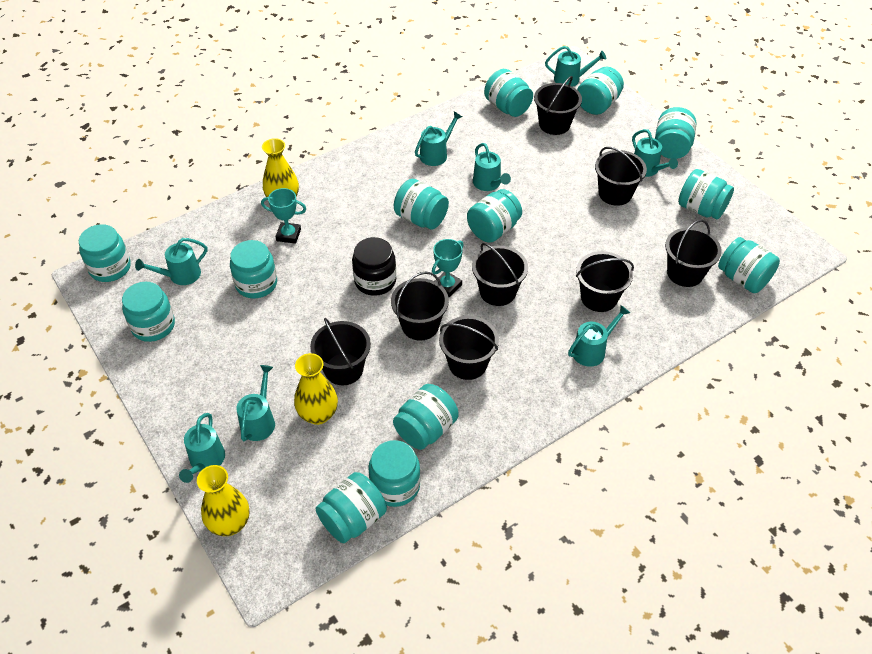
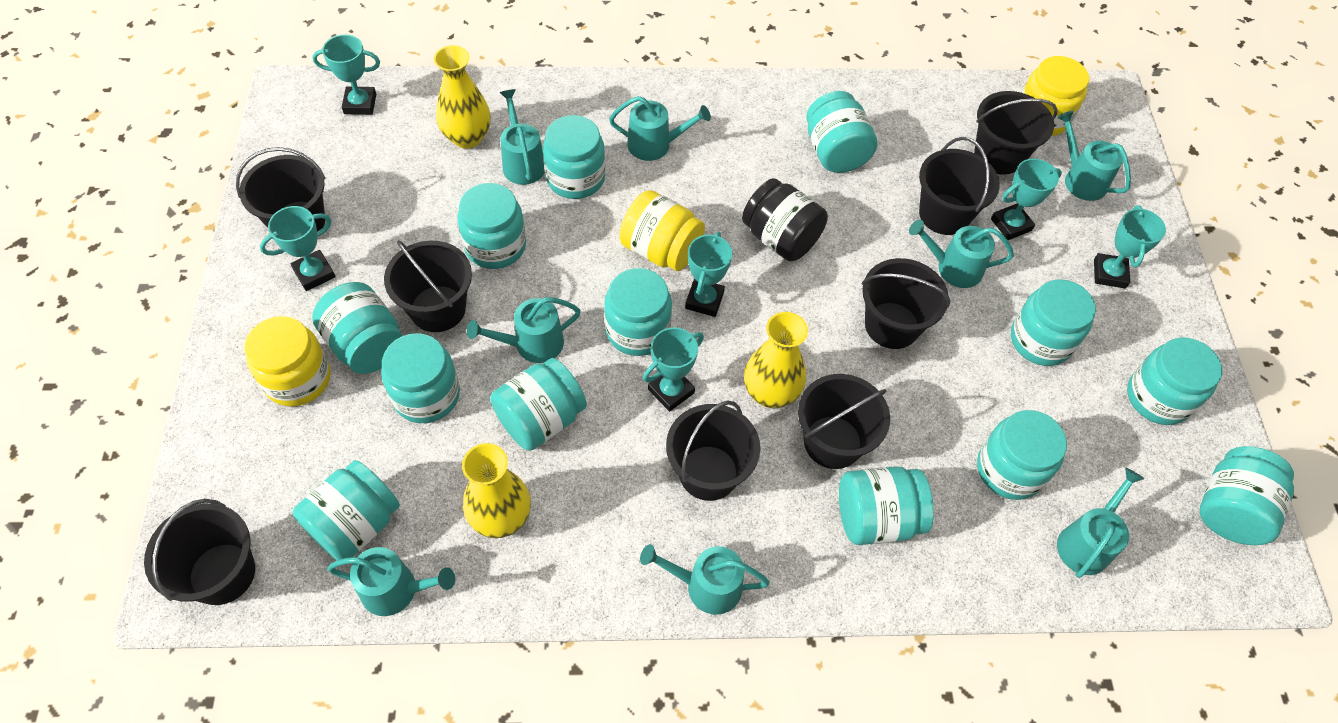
turquoise trophy: 2 -> 6
yellow jar: 0 -> 3

